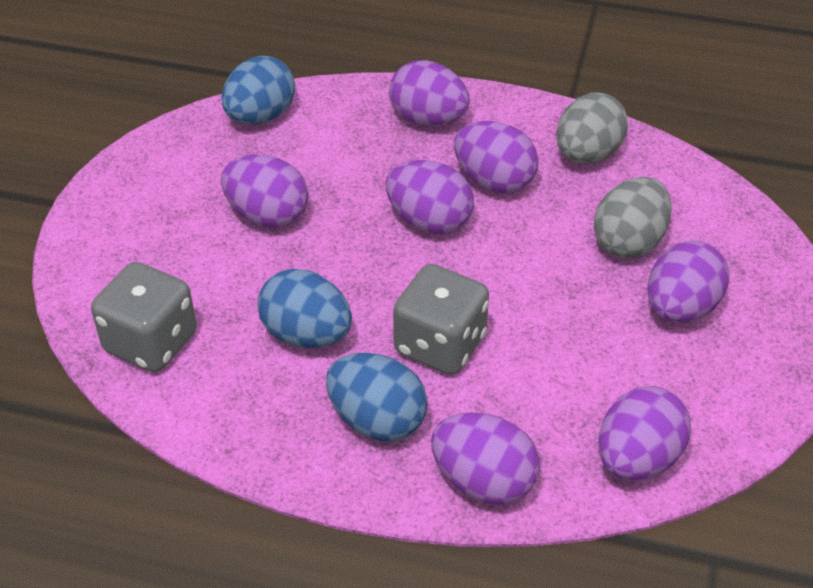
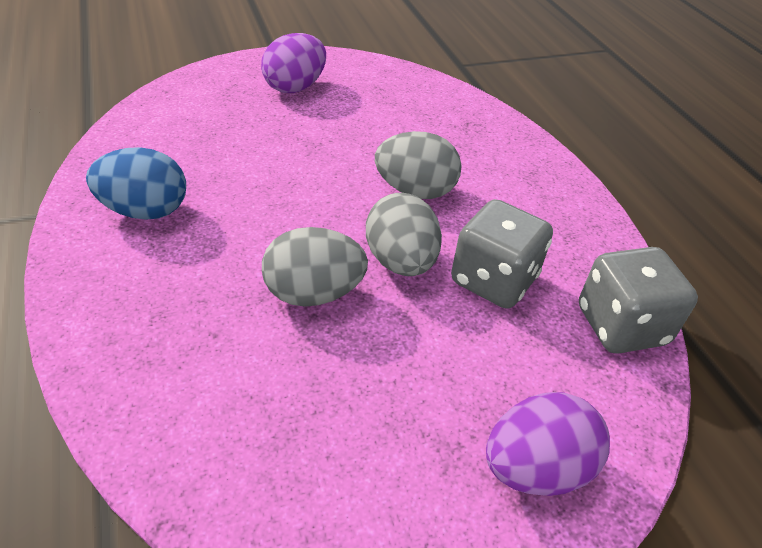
blue egg: 3 -> 1
grey egg: 2 -> 3
purple egg: 7 -> 2

